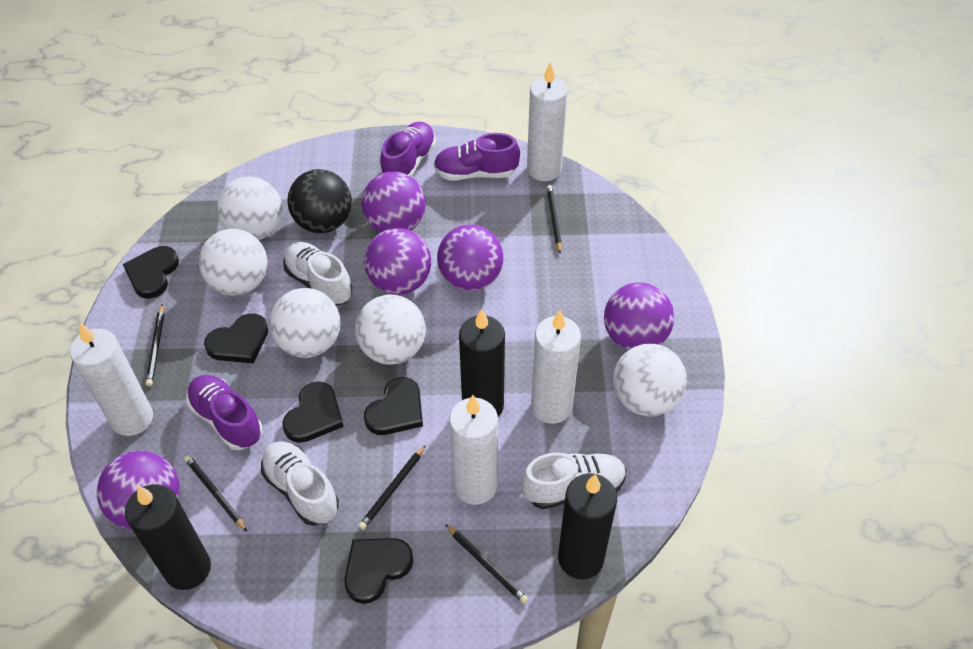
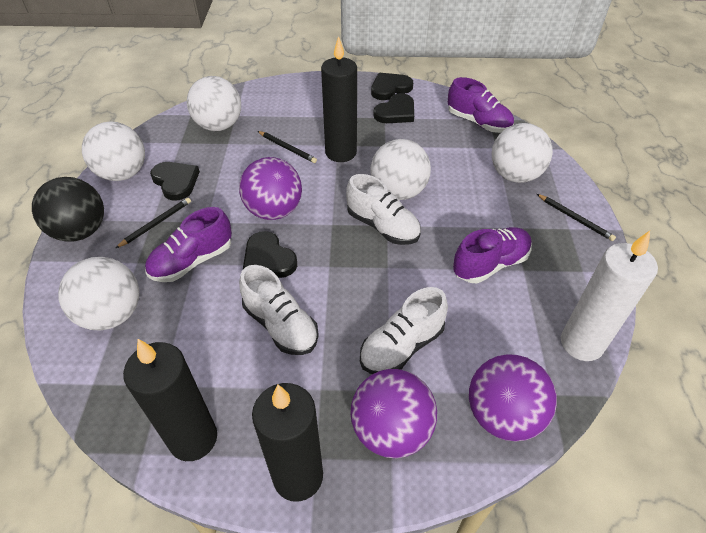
black heart: 5 -> 4
black pencil: 5 -> 3
purple ball: 5 -> 3
white candle: 4 -> 1

